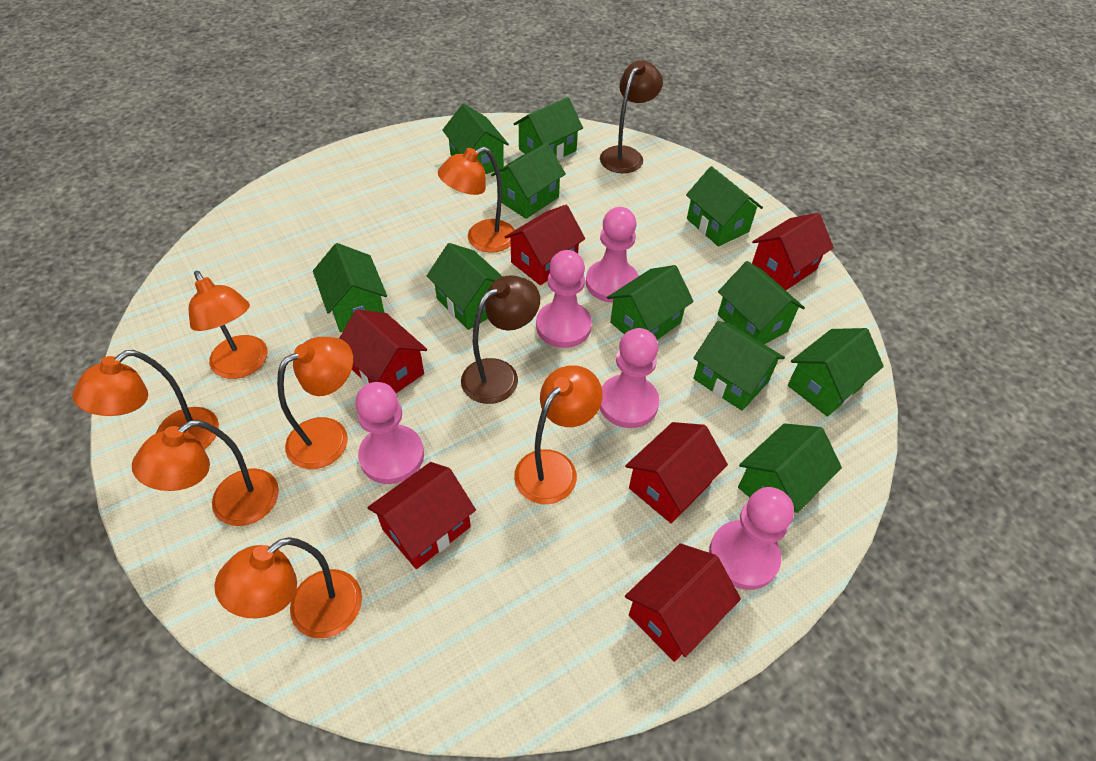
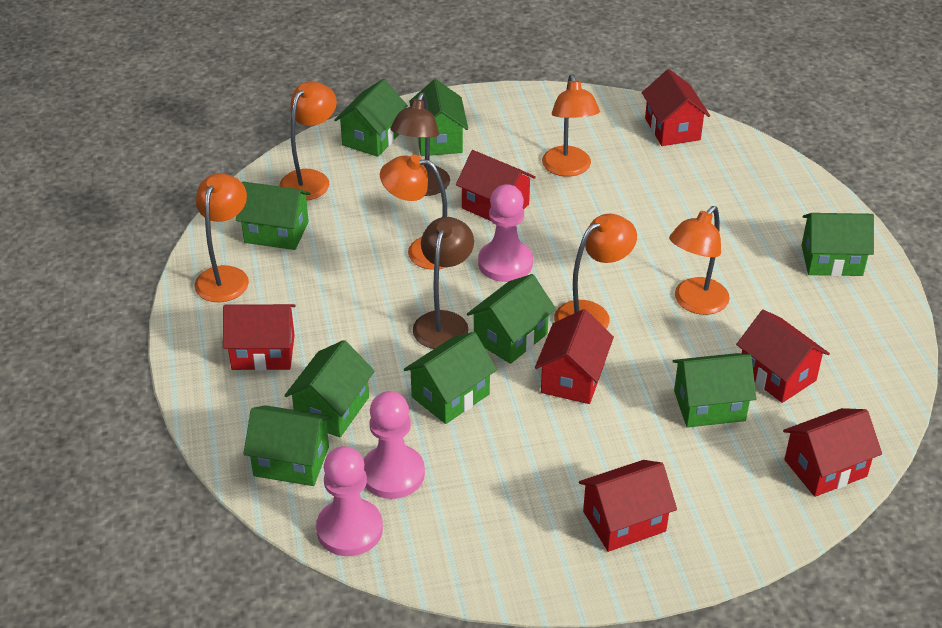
green house: 11 -> 9
orange lamp: 7 -> 6
pink pawn: 5 -> 3
red house: 6 -> 7

